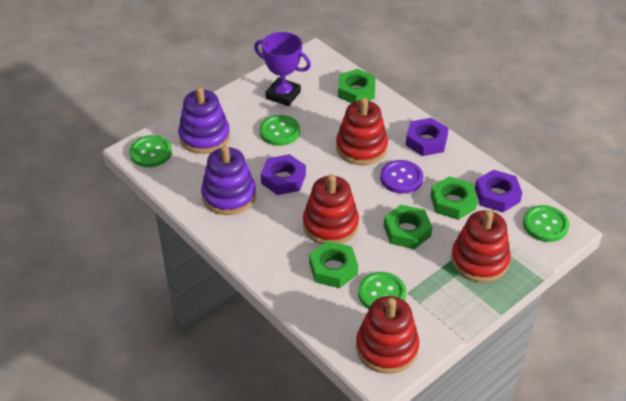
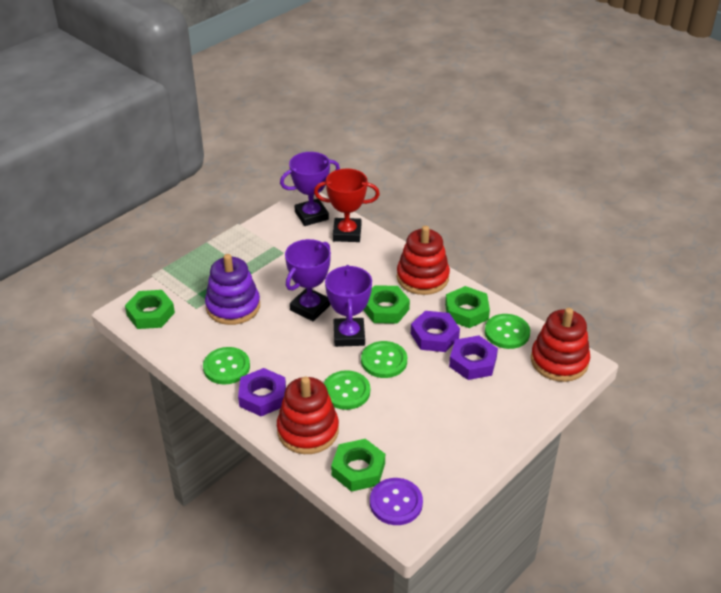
purple stacking toy: 2 -> 1
purple trophy: 1 -> 3
red stacking toy: 4 -> 3
red trophy: 0 -> 1

